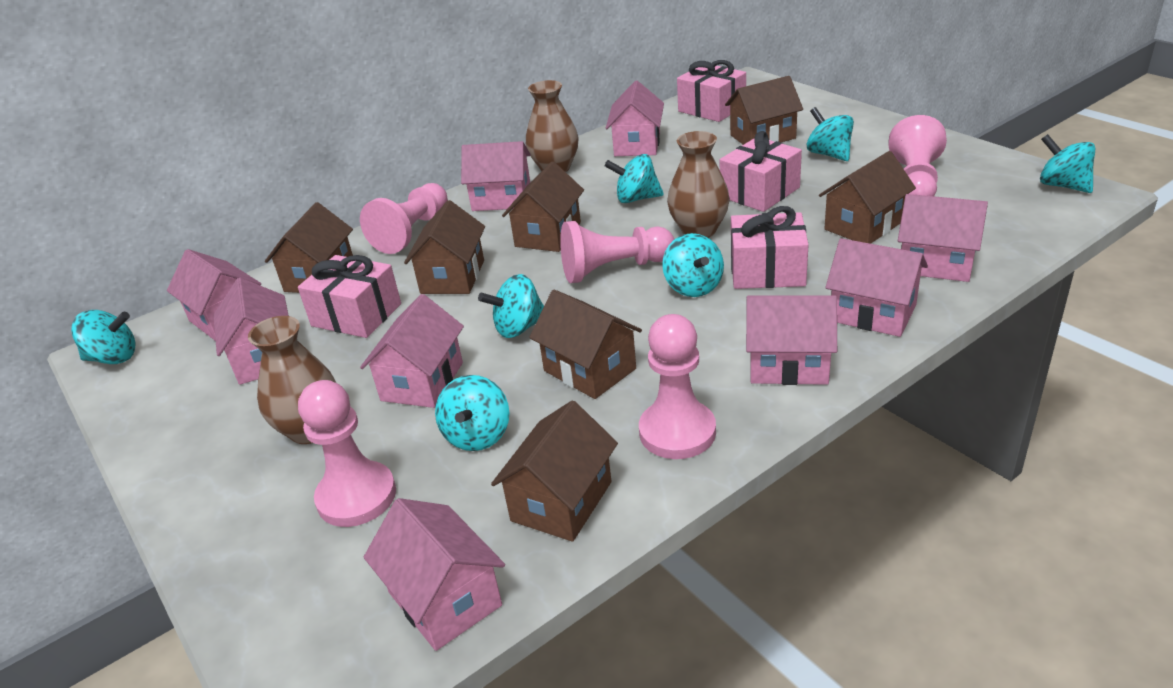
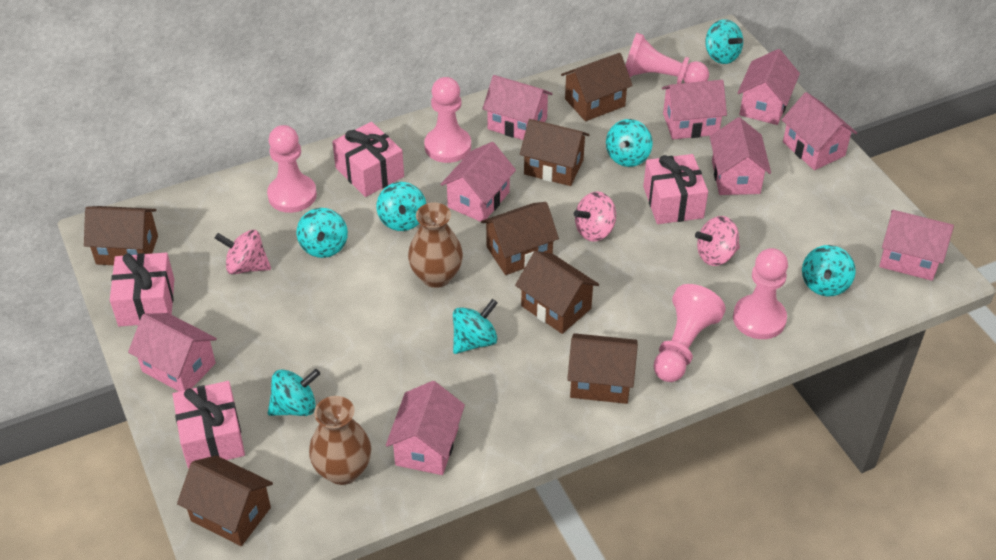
brown vase: 3 -> 2
pink spinning top: 0 -> 3

